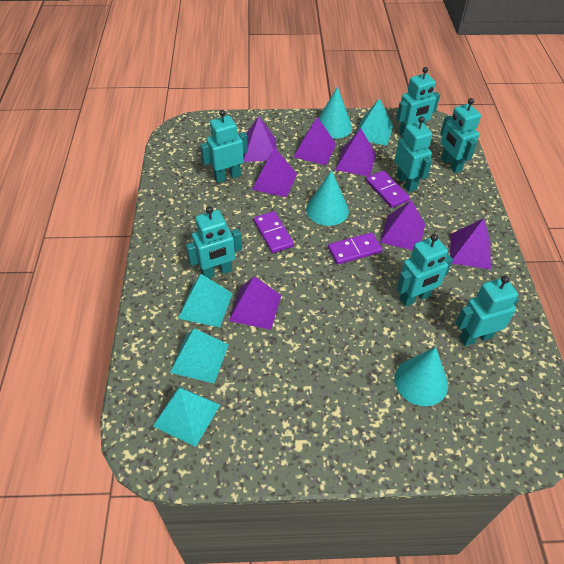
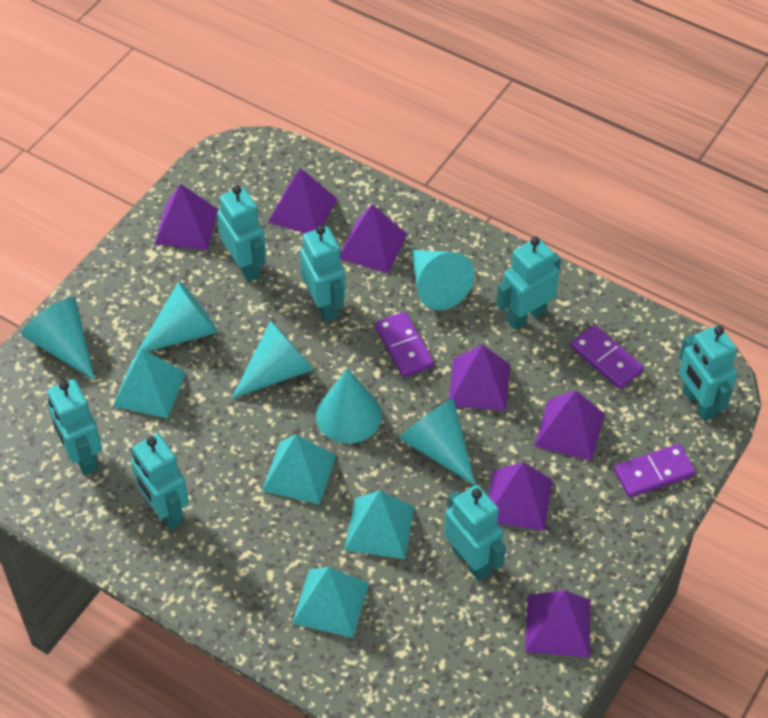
turquoise cone: 3 -> 6

